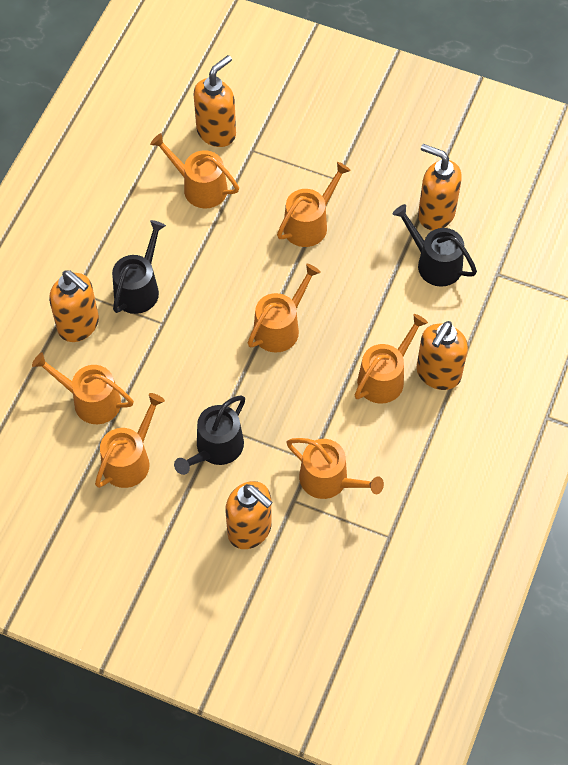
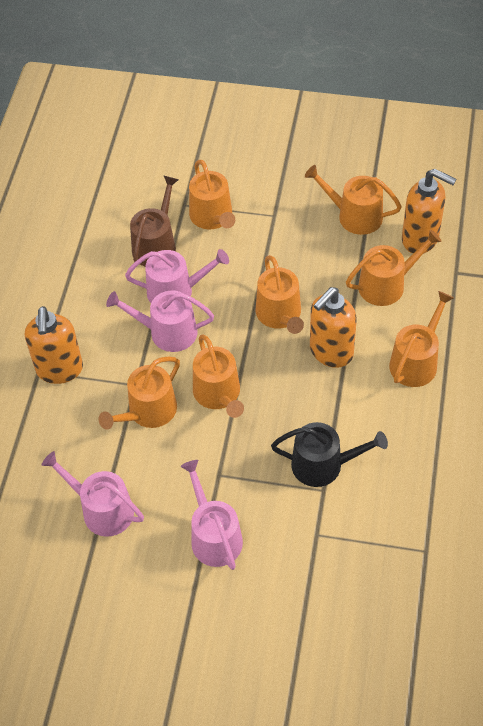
black watering can: 3 -> 1
brown watering can: 0 -> 1
orange soap dispenser: 5 -> 3
pink watering can: 0 -> 4

